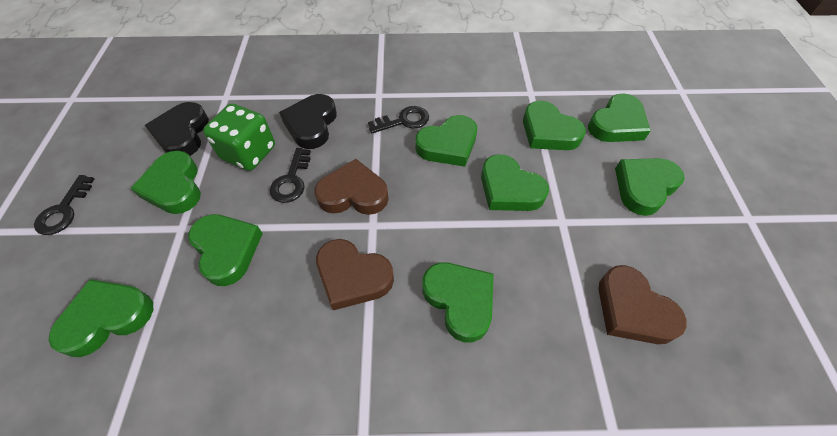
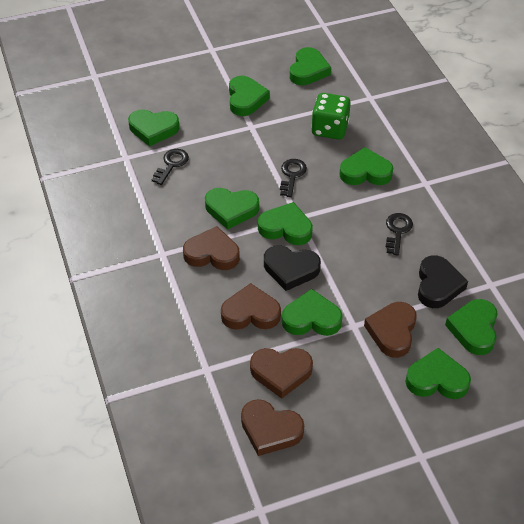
brown heart: 3 -> 5

